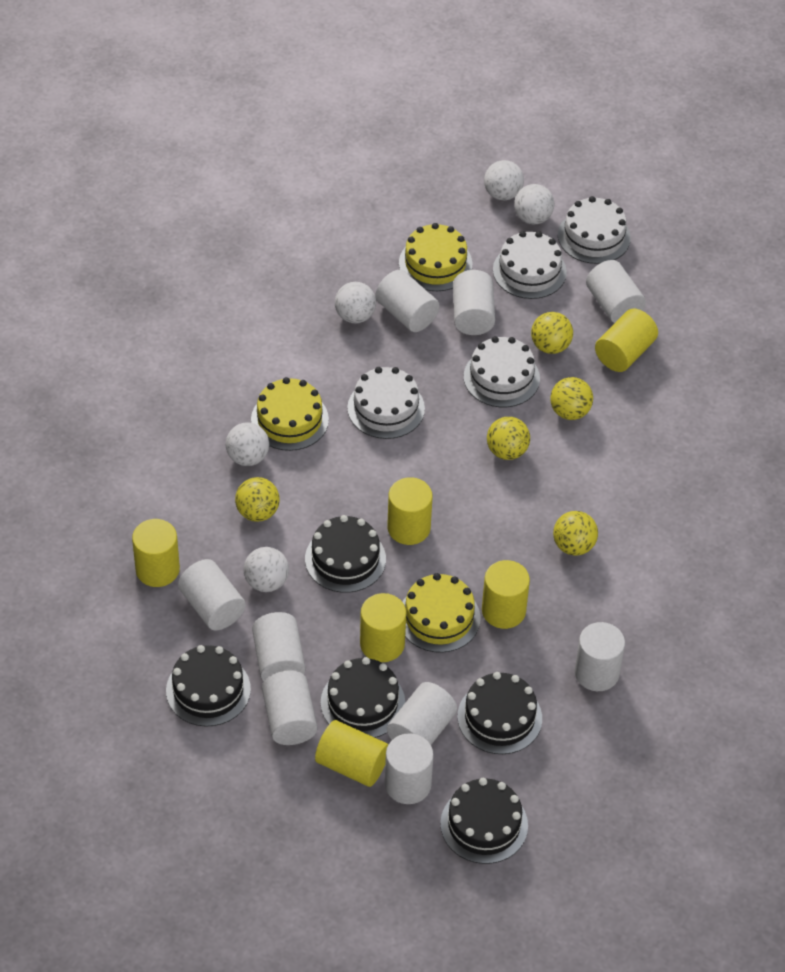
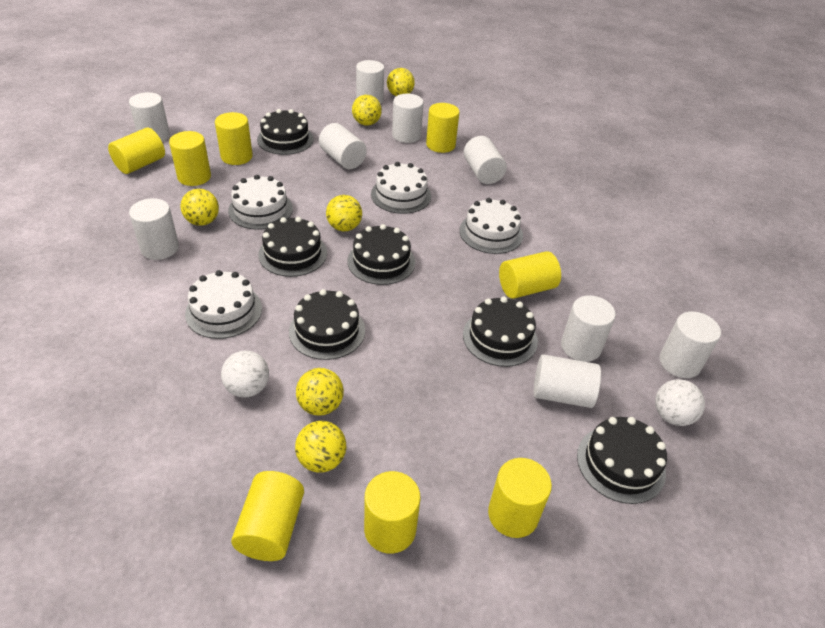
black cake: 5 -> 6
white ball: 5 -> 2
yellow ball: 5 -> 6
yellow cake: 3 -> 0
yellow cylinder: 6 -> 8

